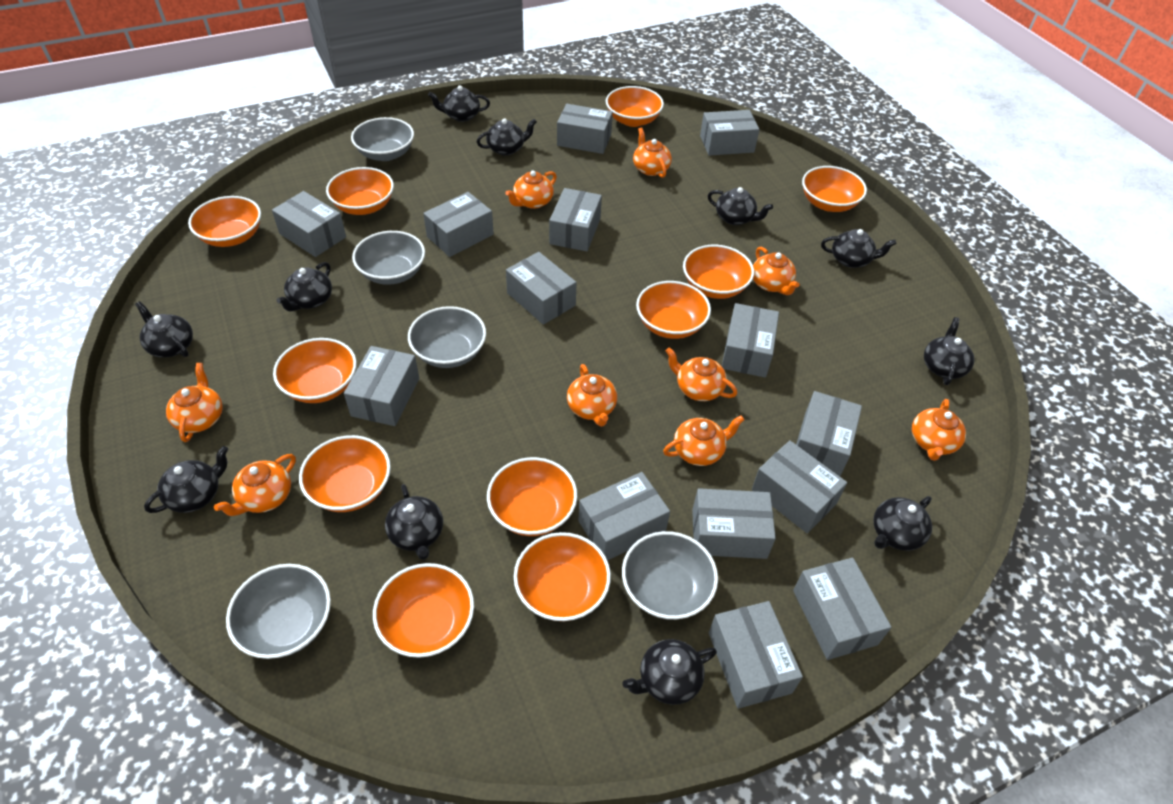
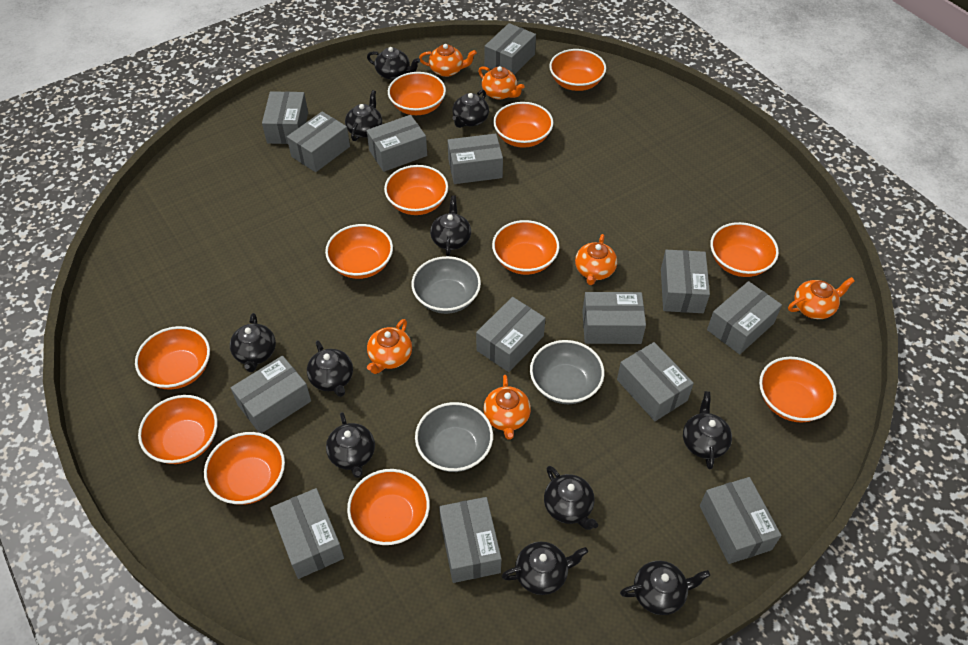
grey bowl: 5 -> 3
orange bowl: 11 -> 12
orange teapot: 9 -> 6

